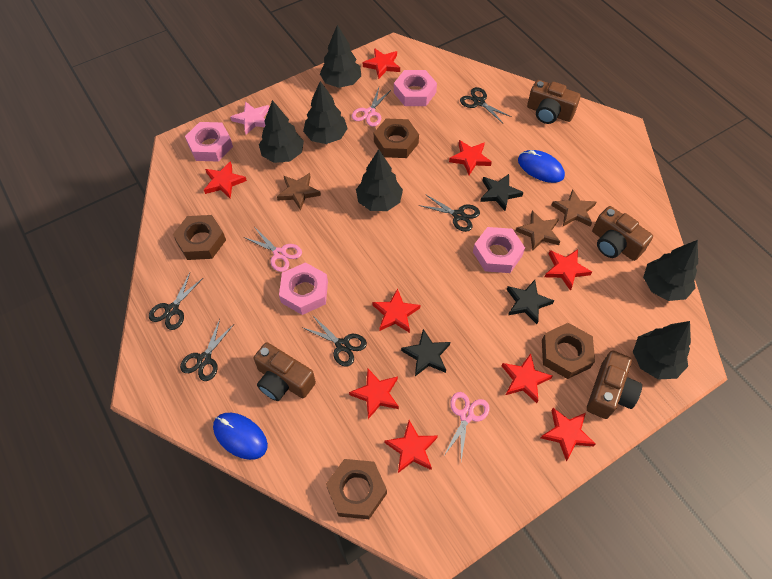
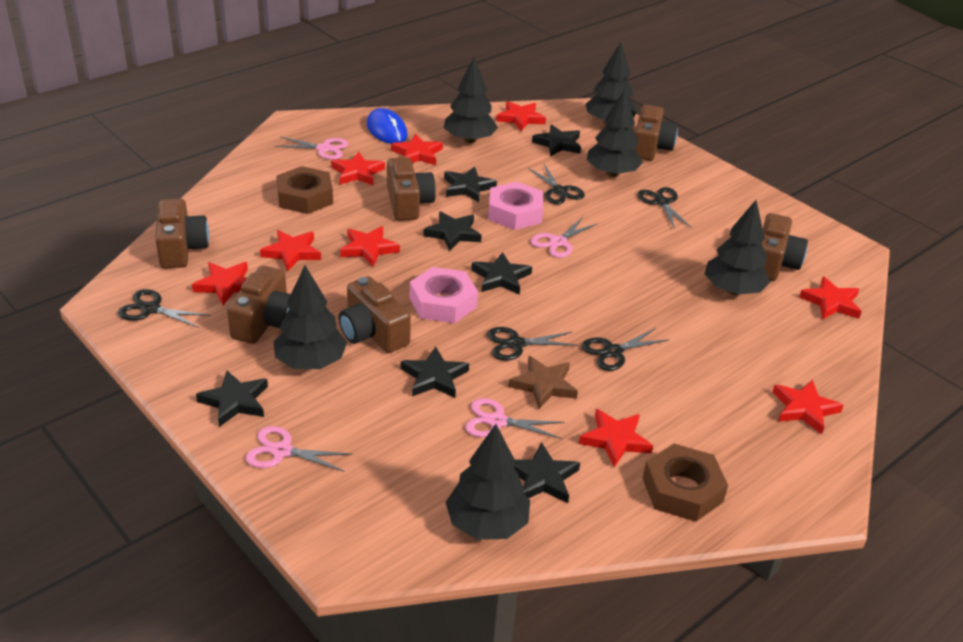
black star: 3 -> 7
blue mouse: 2 -> 1
brown camera: 4 -> 6
brown nut: 4 -> 2
brown star: 3 -> 1
pink nut: 4 -> 2
pink scissors: 3 -> 4
pink star: 1 -> 0

